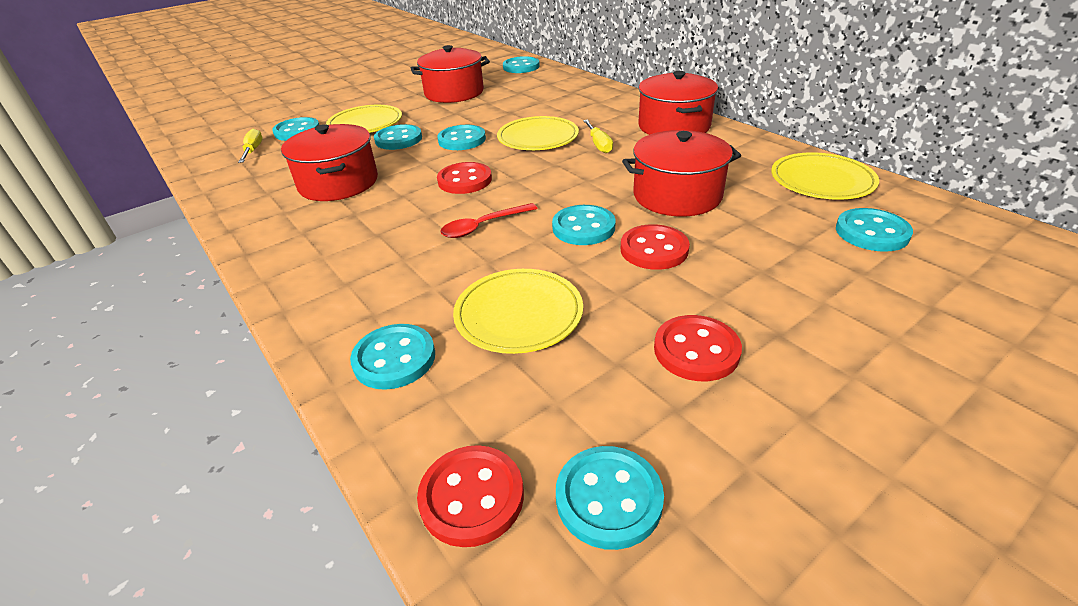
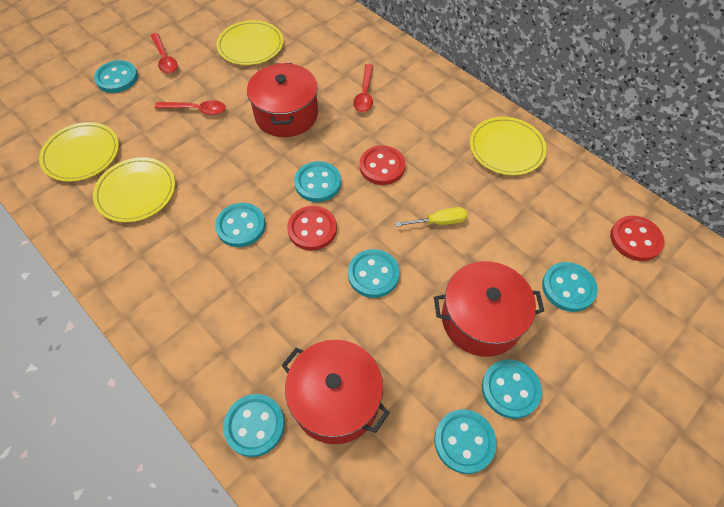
red button: 4 -> 3
red pot: 4 -> 3
red spoon: 1 -> 3
yellow screwdriver: 2 -> 1

